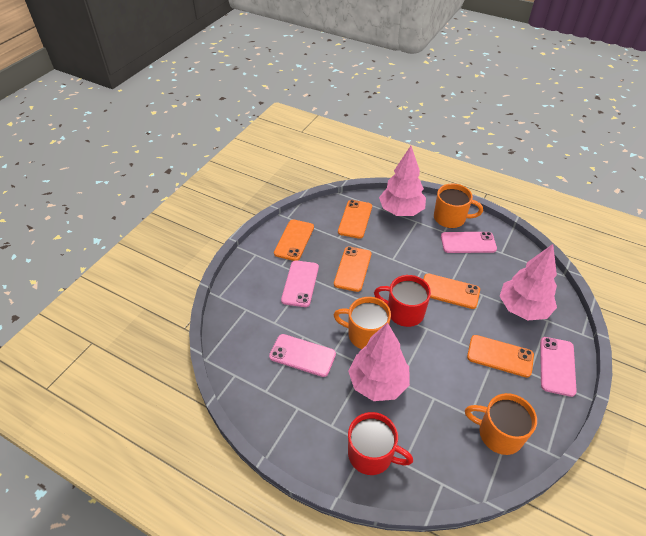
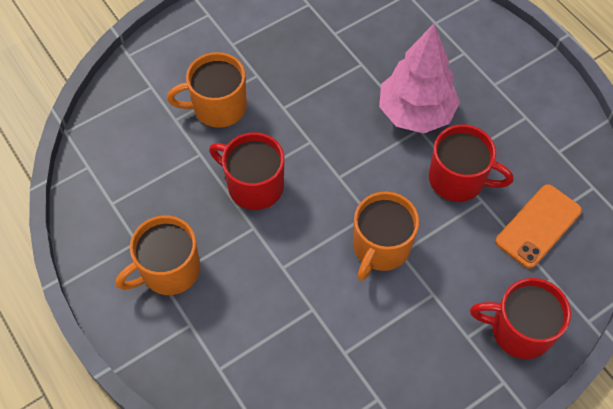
orange phone: 5 -> 1
pink phone: 4 -> 0
pink tree: 3 -> 1
red mug: 2 -> 3

